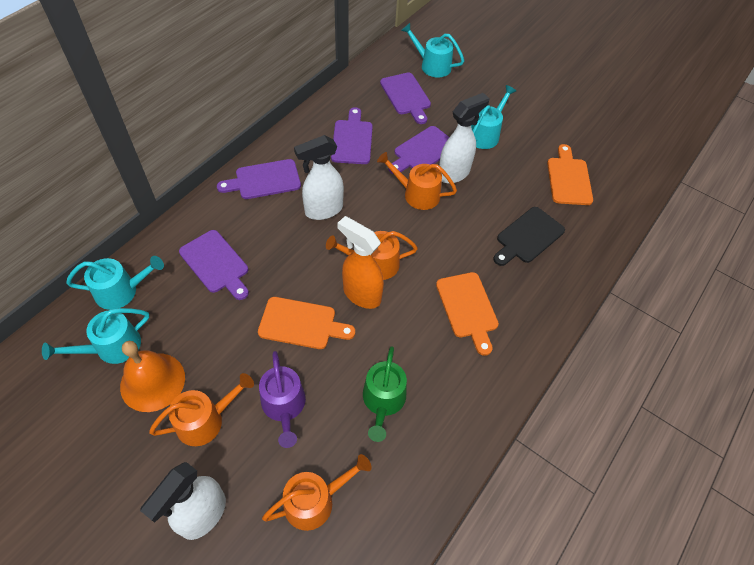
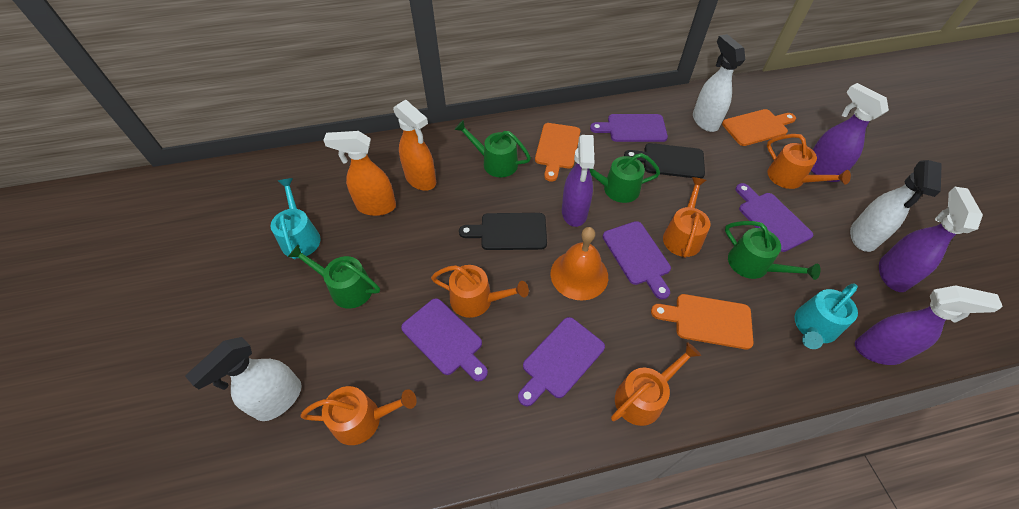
black cutting board: 1 -> 2
green watering can: 1 -> 4
orange spray bottle: 1 -> 2
orange watering can: 4 -> 5
purple spray bottle: 0 -> 4
purple watering can: 1 -> 0
turquoise watering can: 4 -> 2

